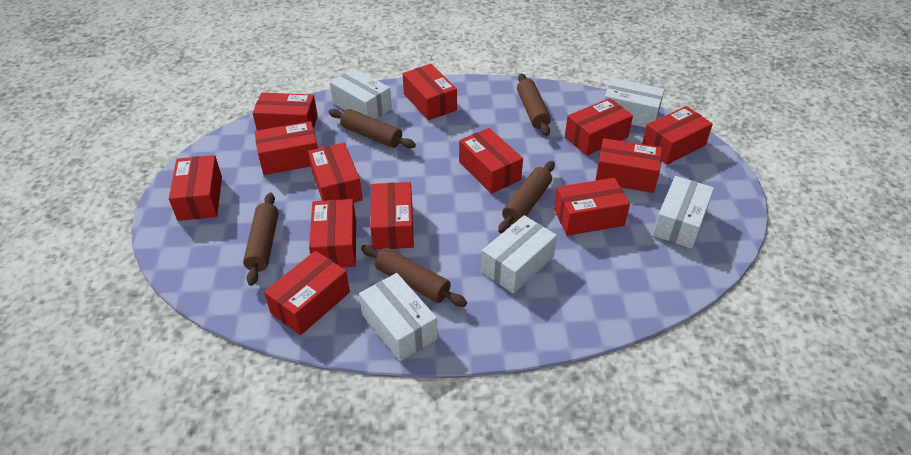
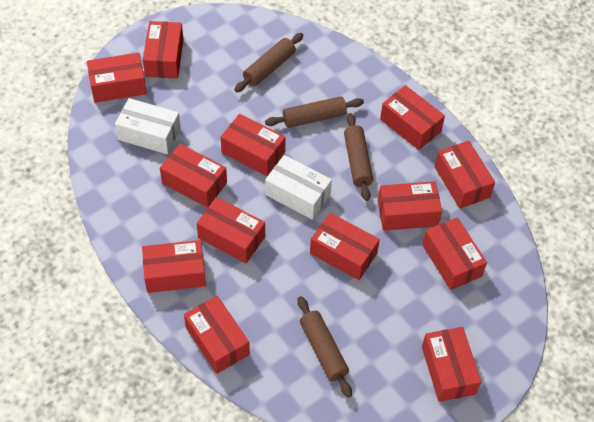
brown rolling pin: 5 -> 4
white box: 5 -> 2

